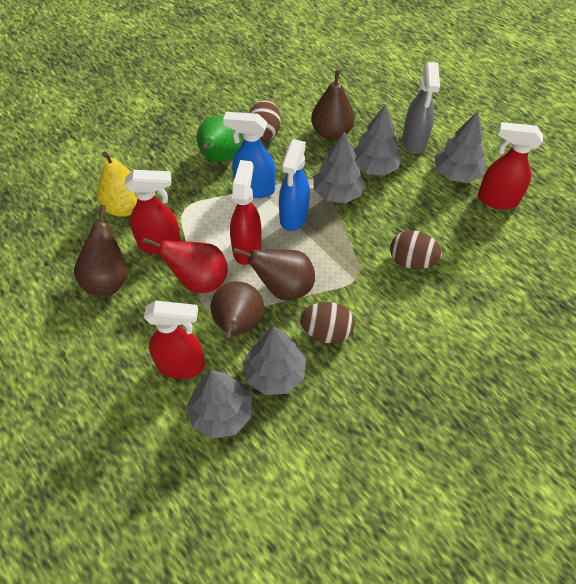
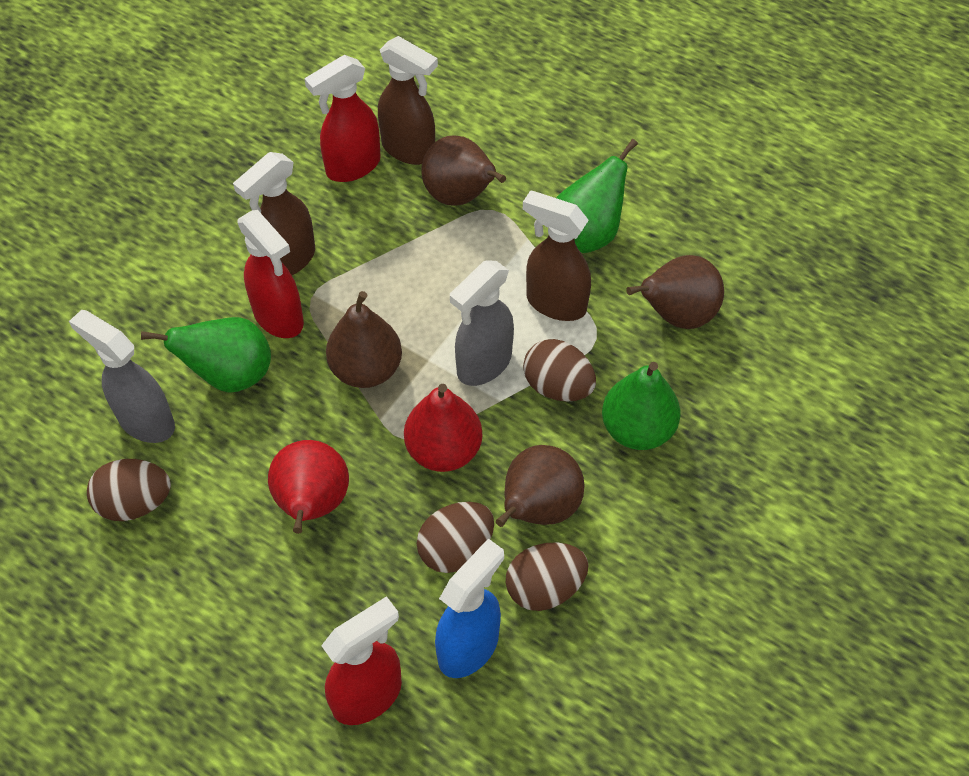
blue spray bottle: 2 -> 1
brown egg: 3 -> 4
brown spray bottle: 0 -> 3
green pear: 1 -> 3
grey spray bottle: 1 -> 2
grey tree: 5 -> 0
red pear: 1 -> 2
red spray bottle: 4 -> 3
yellow pear: 1 -> 0

